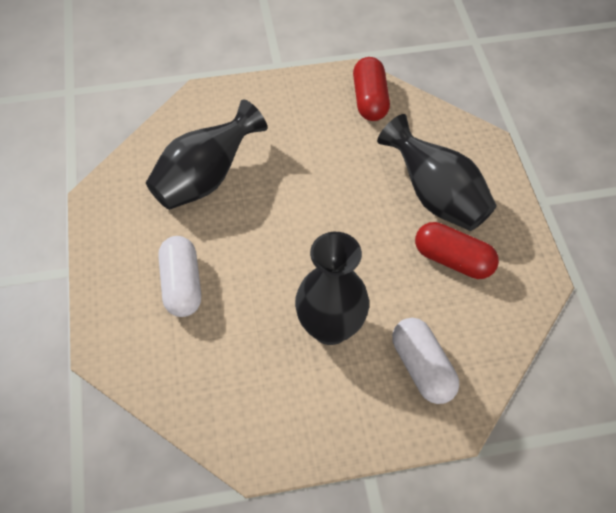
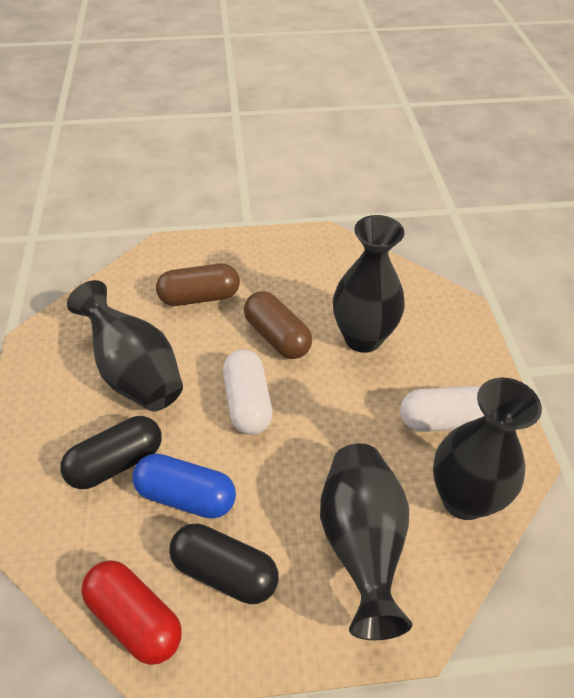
black capsule: 0 -> 2
black vase: 3 -> 4
blue capsule: 0 -> 1
brown capsule: 0 -> 2
red capsule: 2 -> 1

